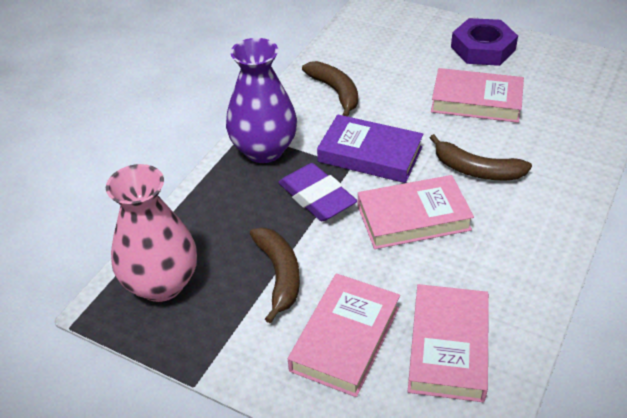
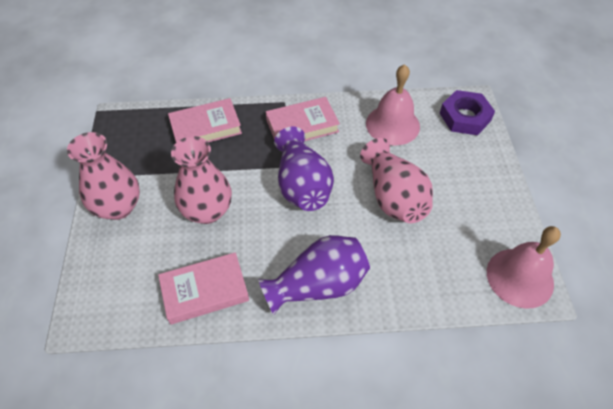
brown banana: 3 -> 0
pink bell: 0 -> 2
pink book: 4 -> 3
pink vase: 1 -> 3
purple book: 1 -> 0
purple eraser: 1 -> 0
purple vase: 1 -> 2

